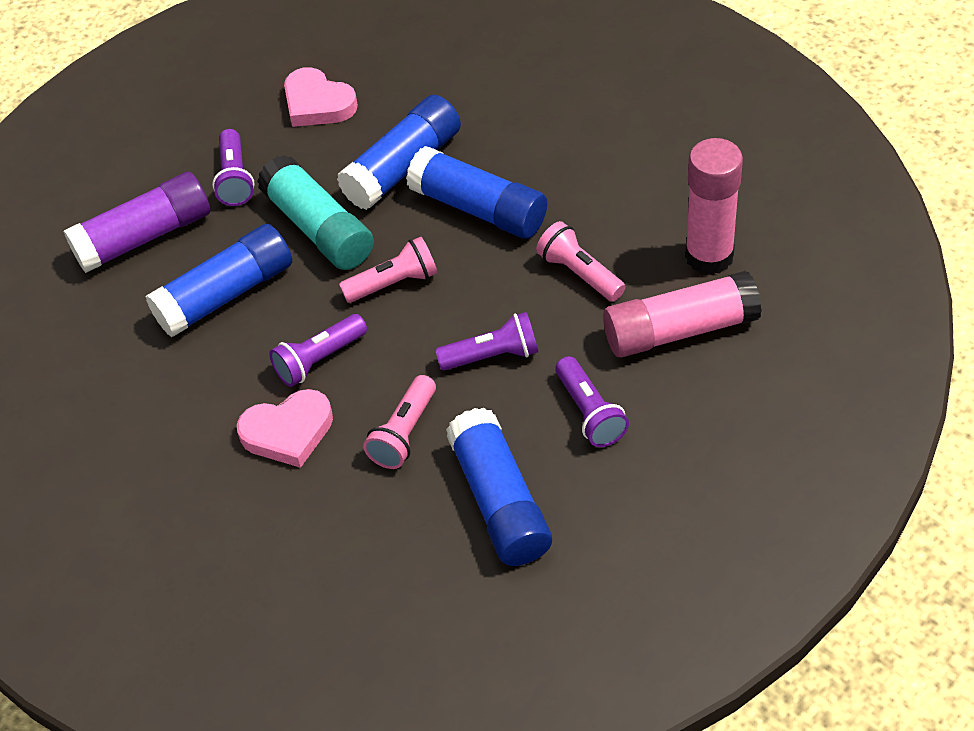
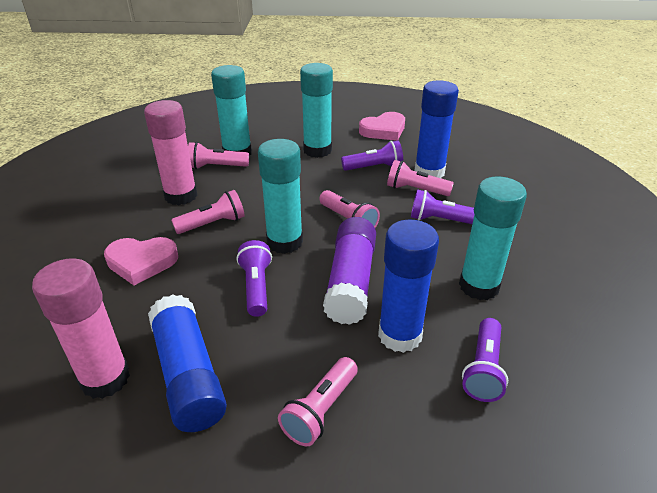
blue glue stick: 4 -> 3
pink flashlight: 3 -> 5
turquoise glue stick: 1 -> 4

